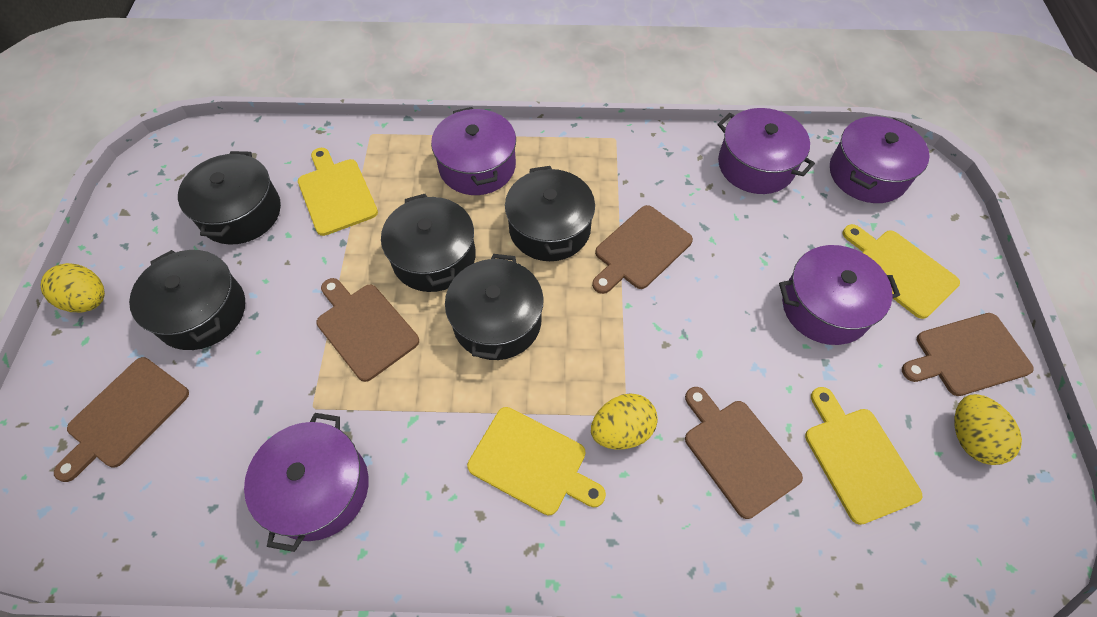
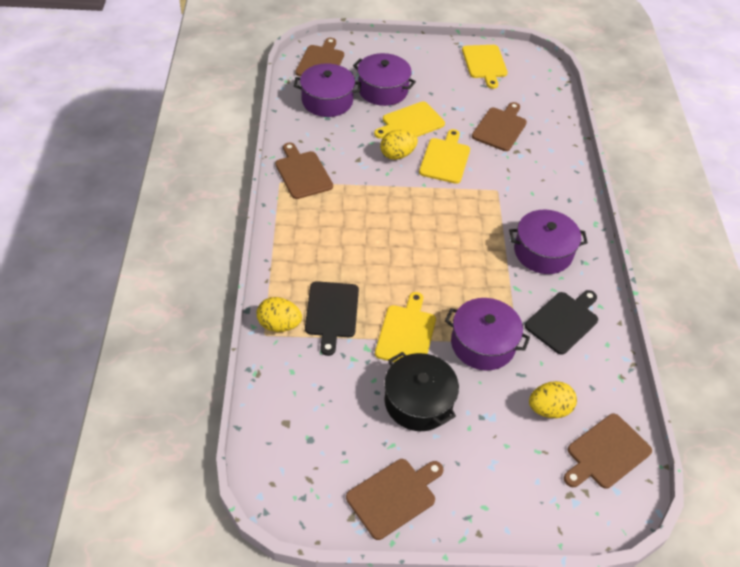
black cutting board: 0 -> 2
black pot: 5 -> 1
purple pot: 5 -> 4

